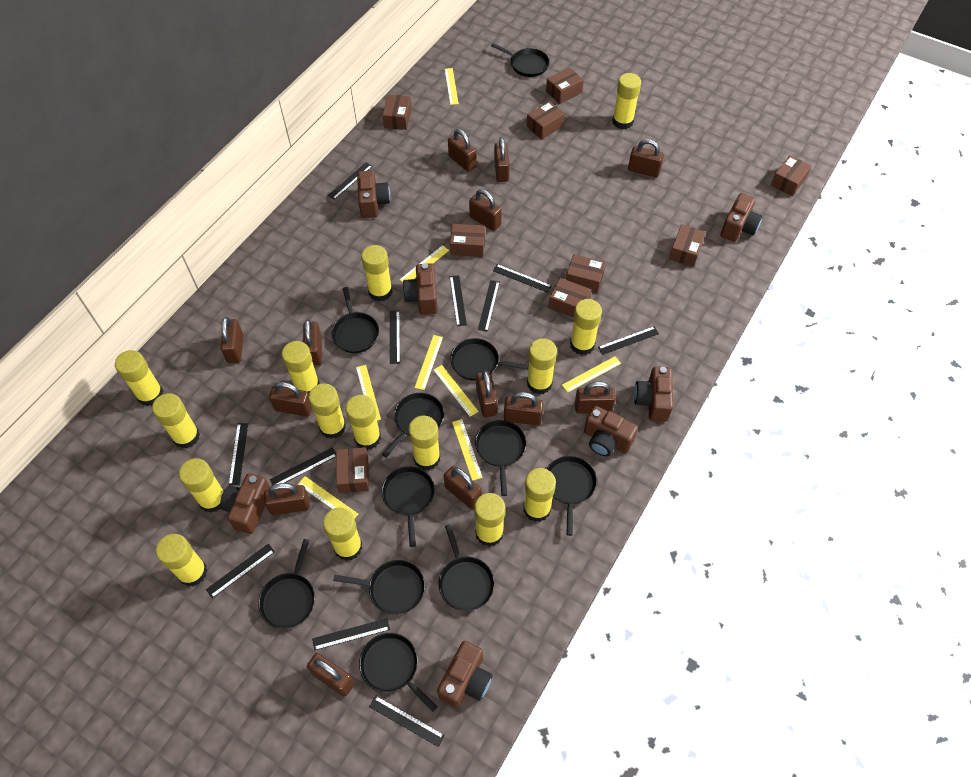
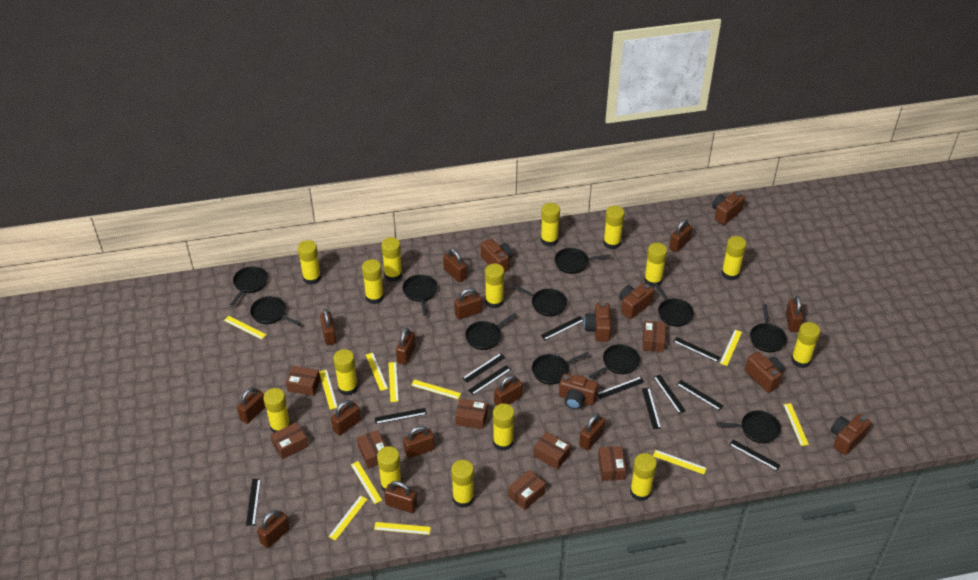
brown box: 9 -> 8
yellow ruler: 8 -> 11

